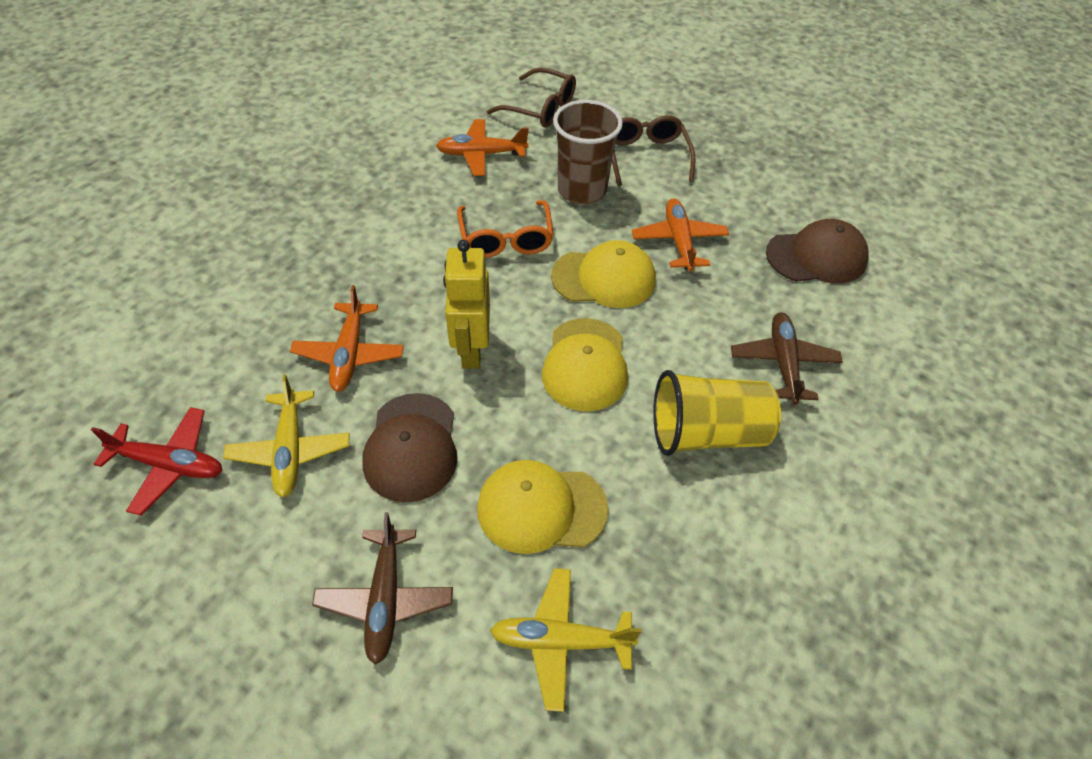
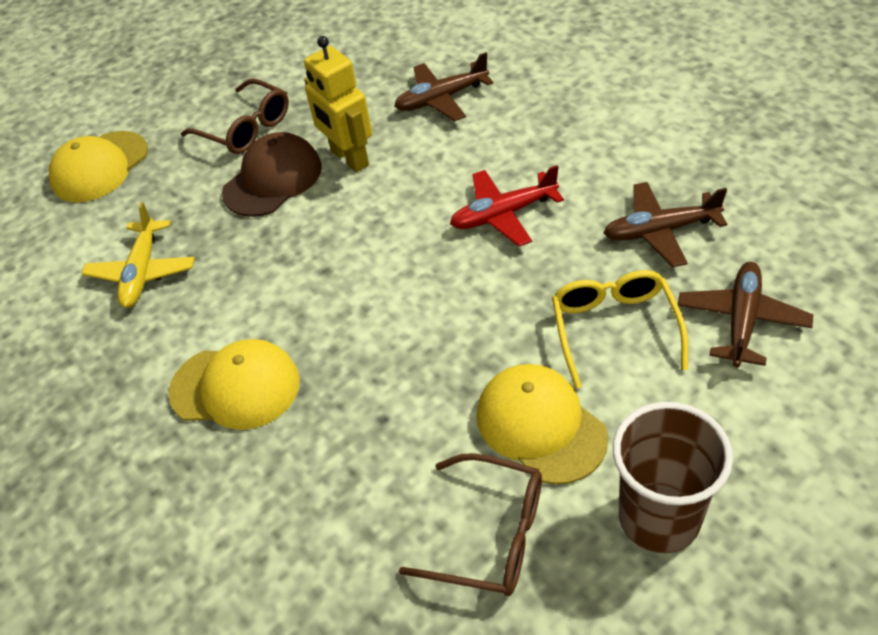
brown cap: 2 -> 1
brown plane: 2 -> 3
orange glasses: 1 -> 0
orange plane: 3 -> 0
yellow cup: 1 -> 0
yellow glasses: 0 -> 1
yellow plane: 2 -> 1

